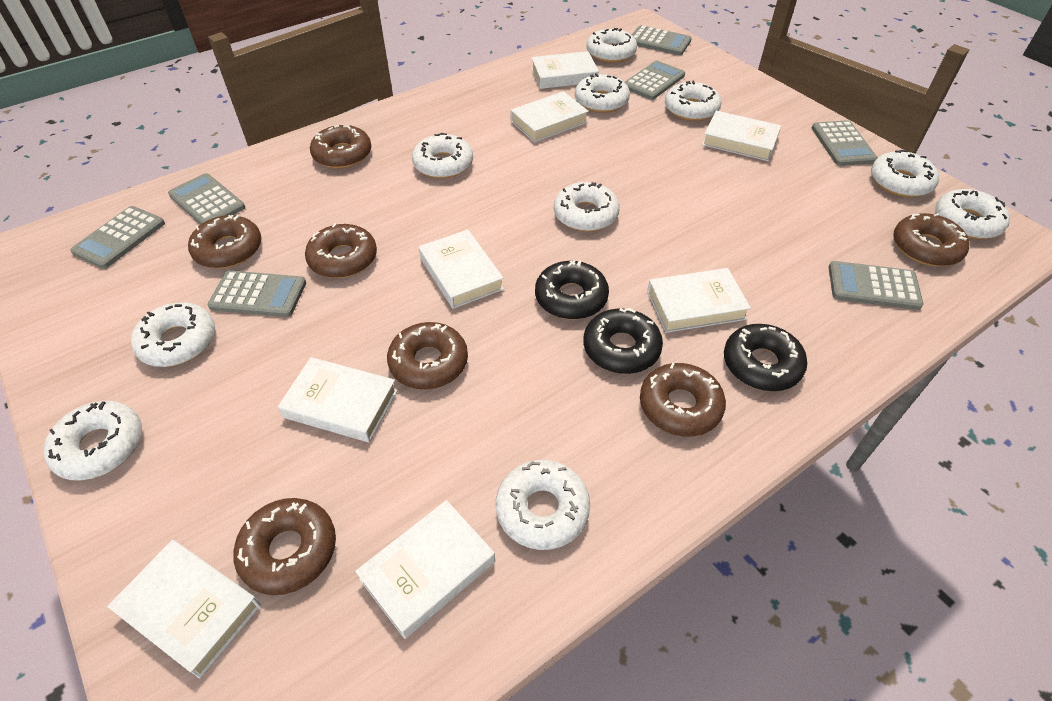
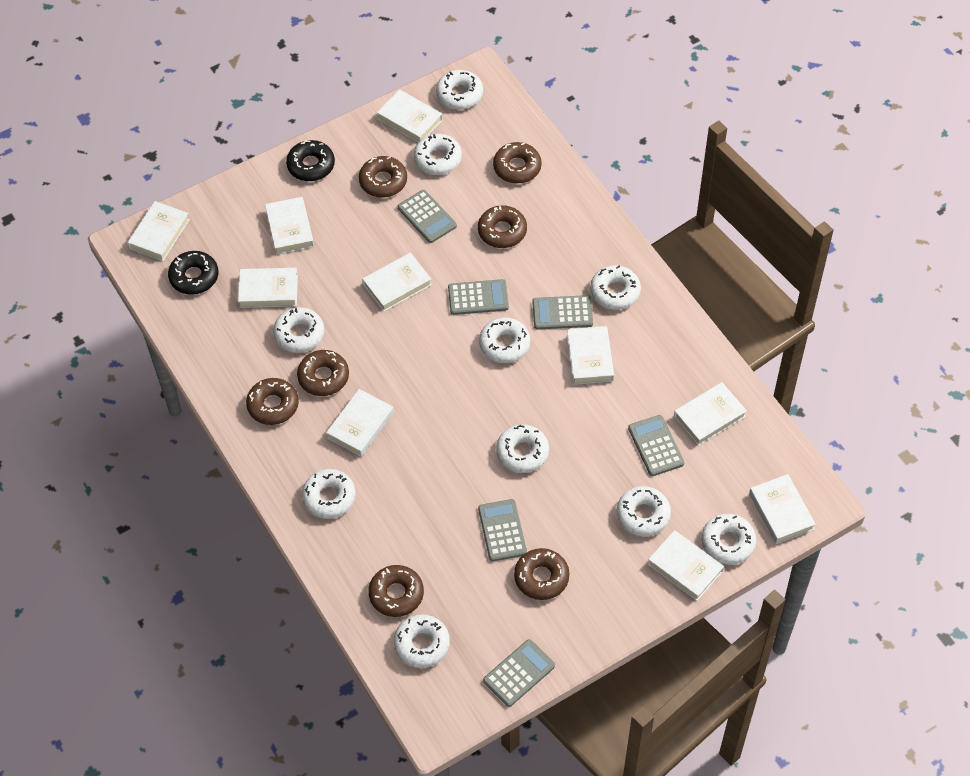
black donut: 3 -> 2
grey calculator: 7 -> 6
white book: 8 -> 10

